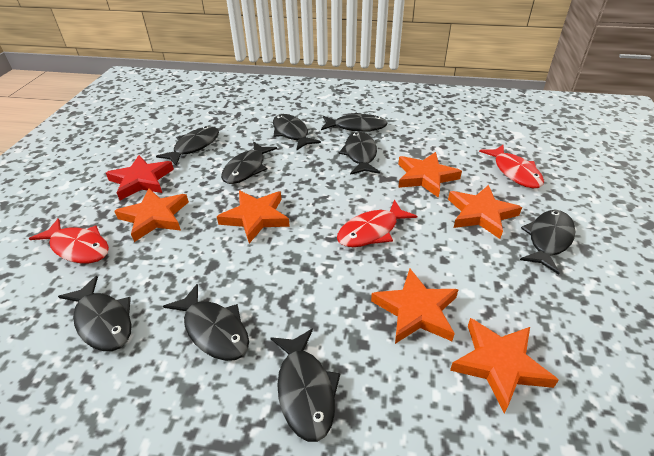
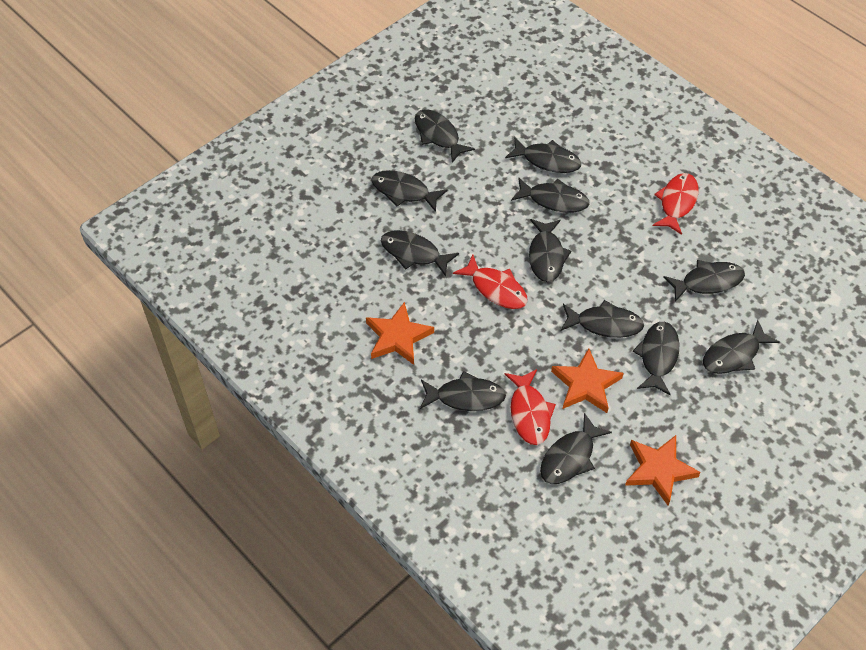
black fish: 9 -> 12
orange star: 6 -> 3
red star: 1 -> 0

